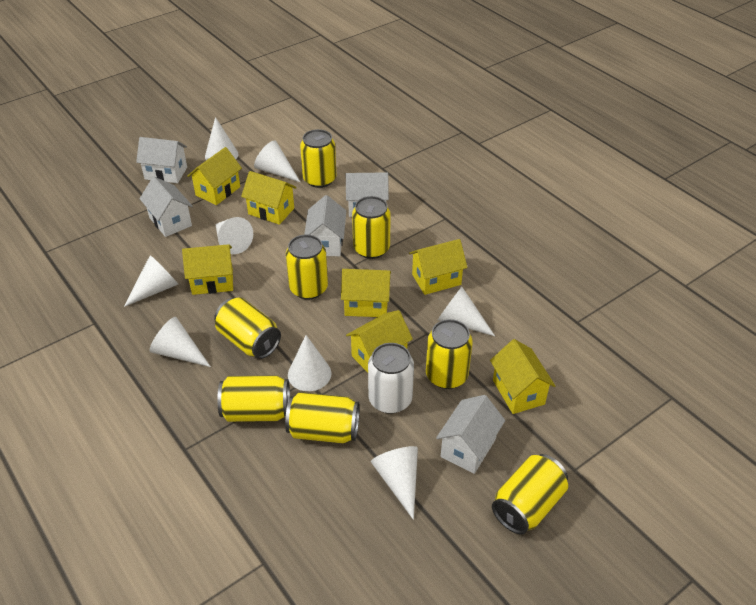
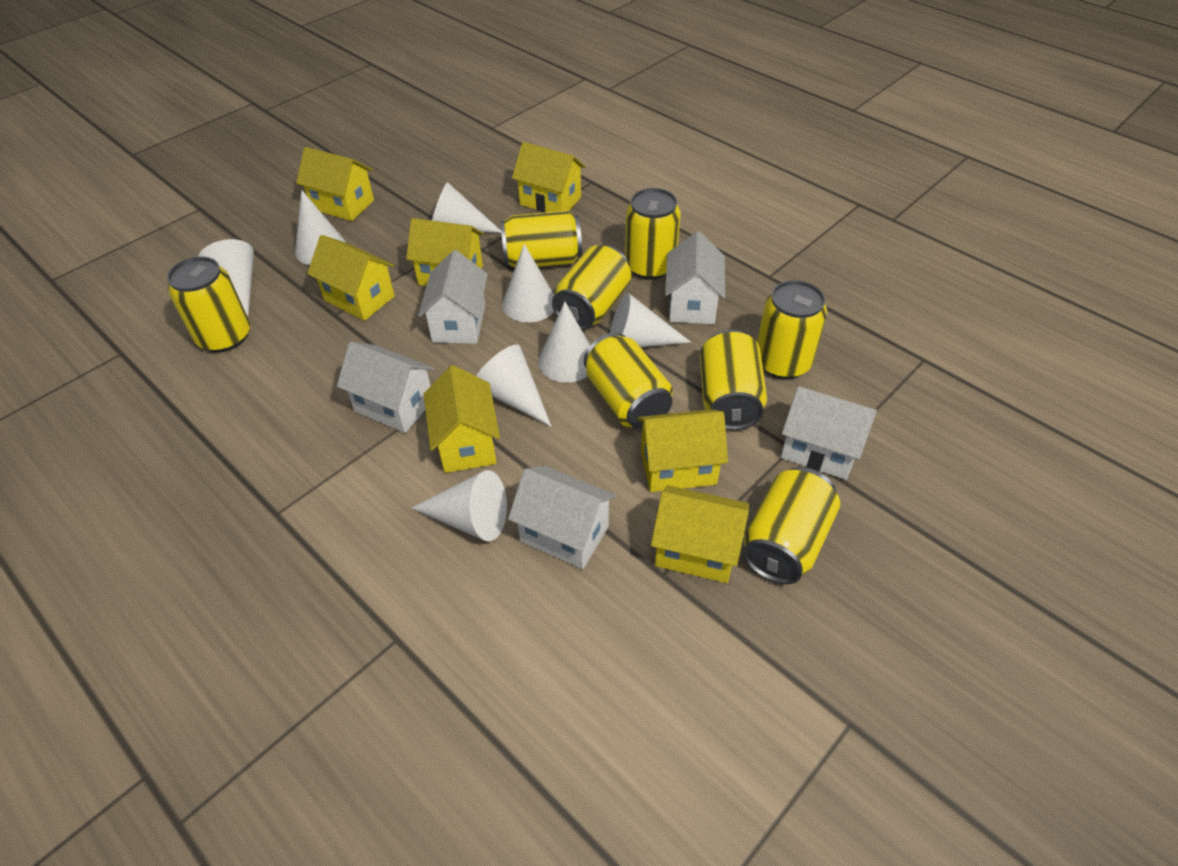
white can: 1 -> 0

